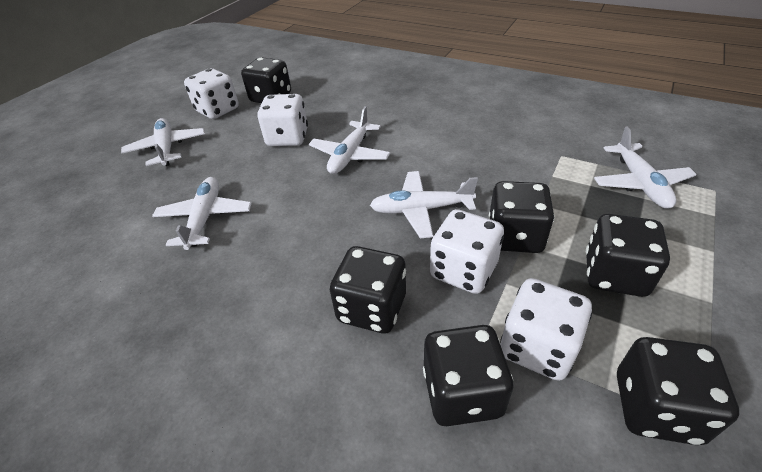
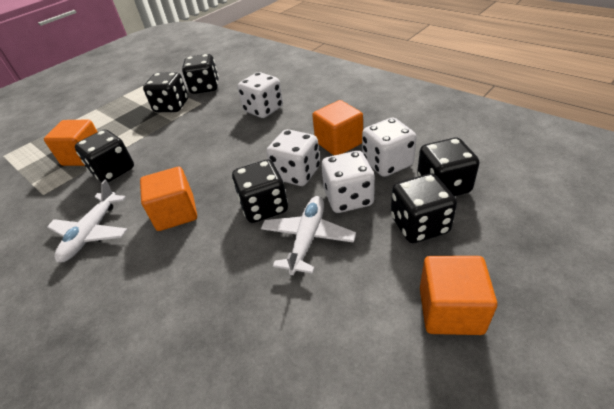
orange cube: 0 -> 4
white plane: 5 -> 2

